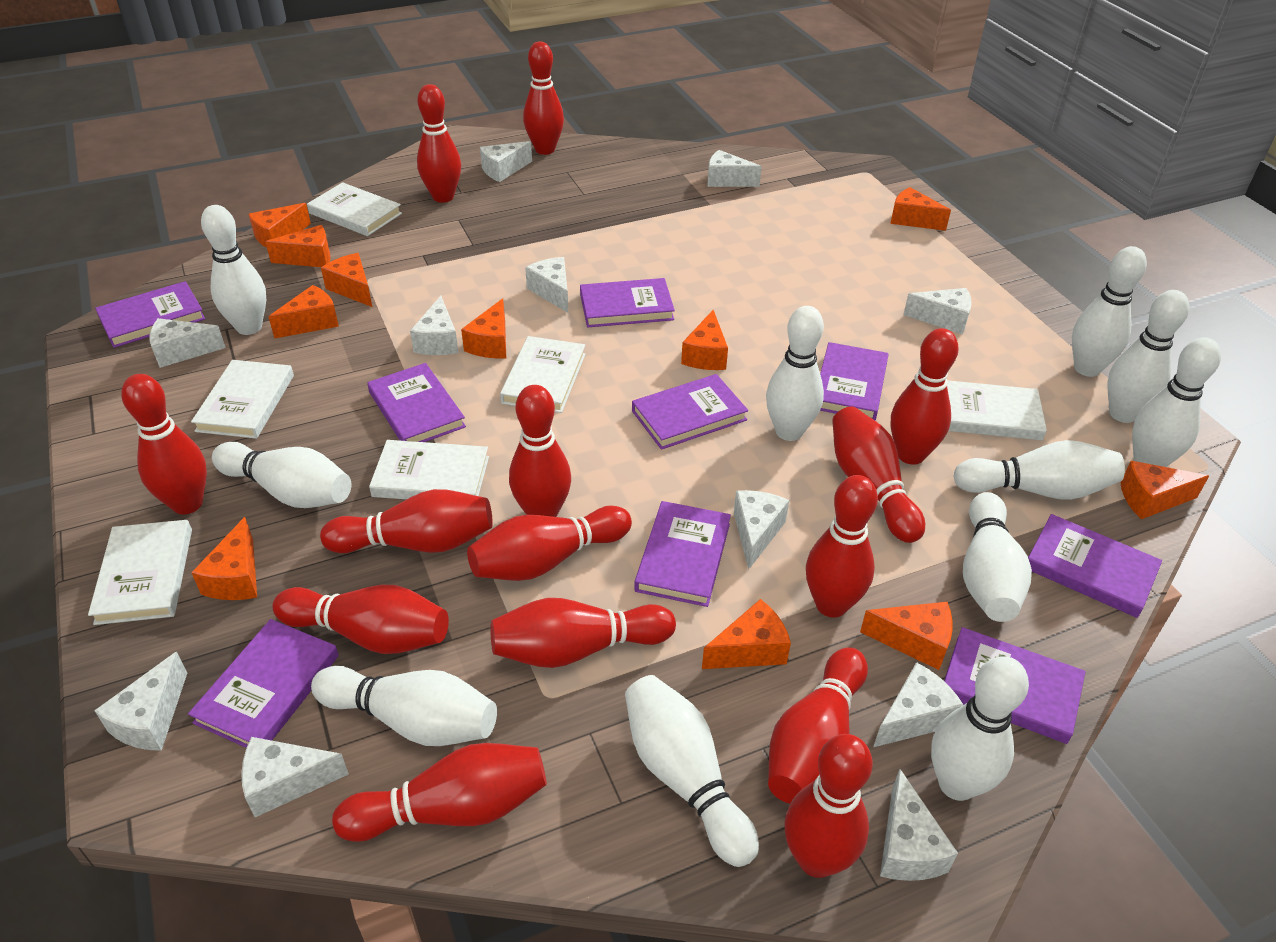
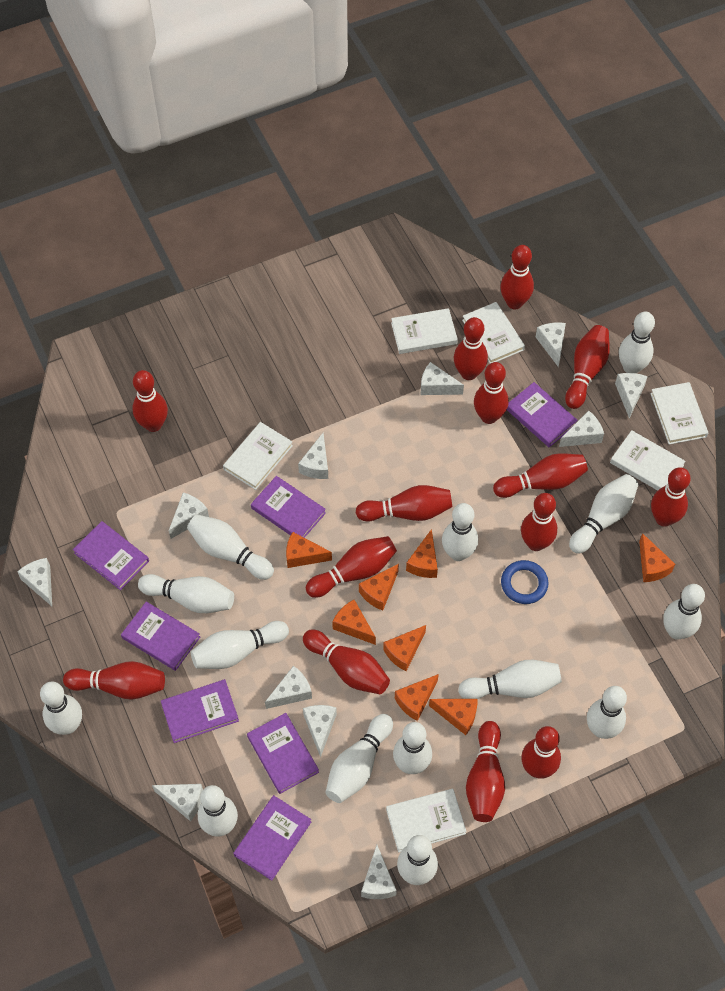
blue ring: 0 -> 1
orange cheese: 11 -> 8
purple book: 9 -> 7
white bowling pin: 11 -> 14

